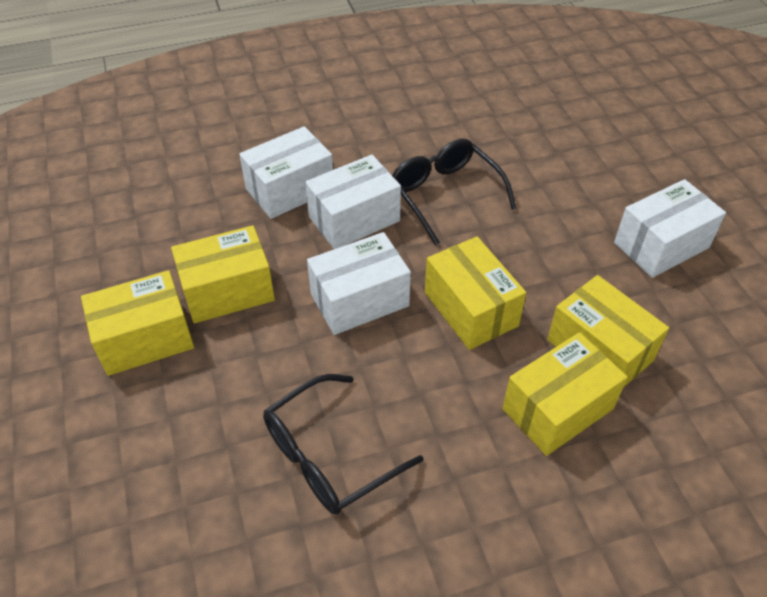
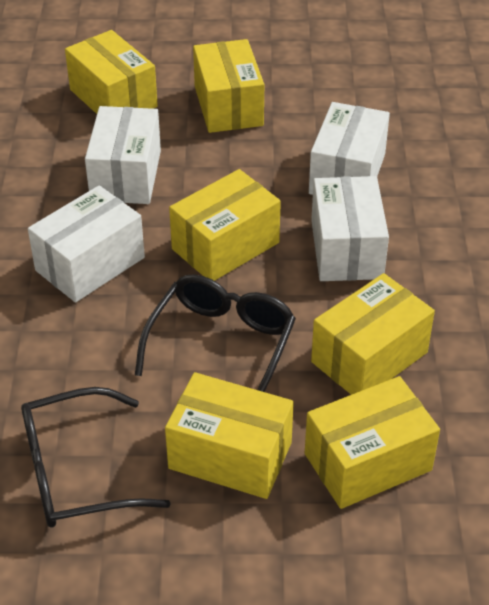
yellow box: 5 -> 6

